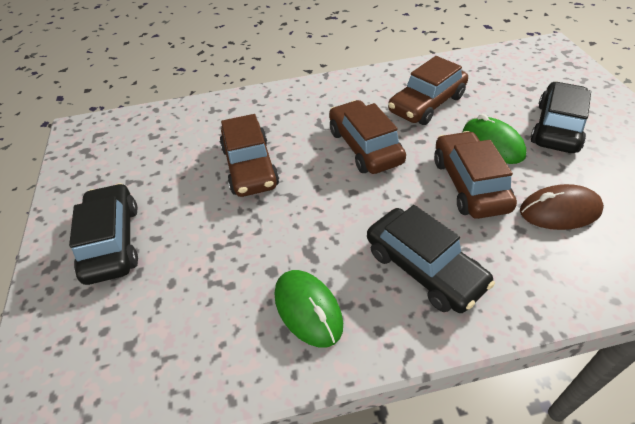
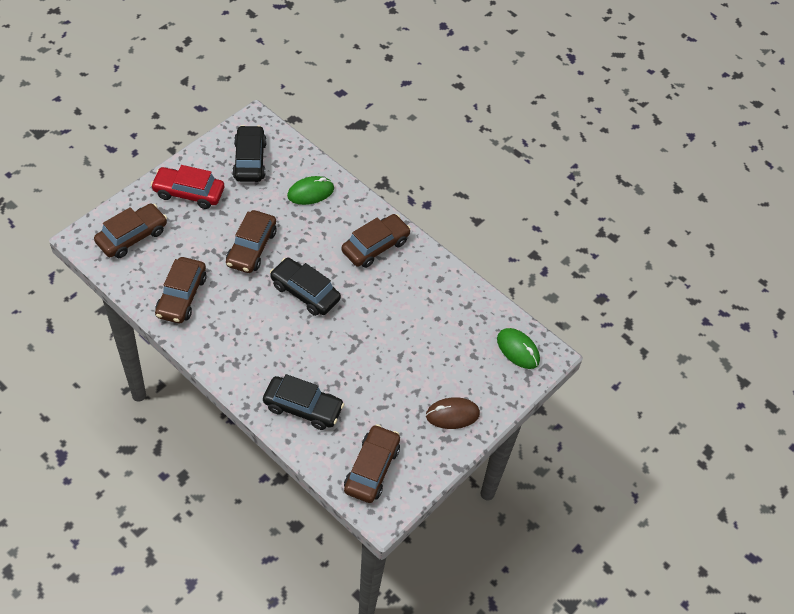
brown car: 4 -> 5
red car: 0 -> 1

